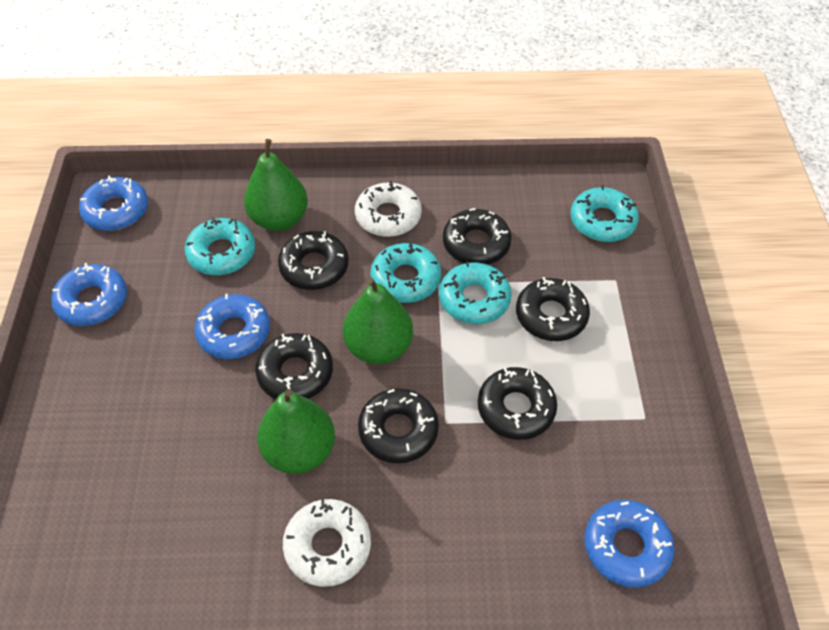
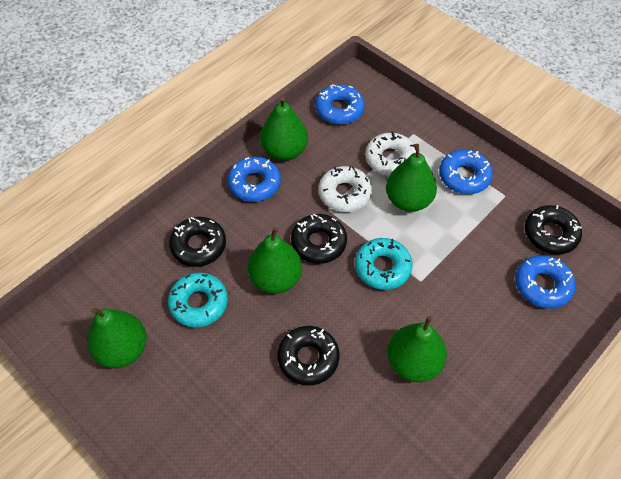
black donut: 6 -> 4
green pear: 3 -> 5
turquoise donut: 4 -> 2

